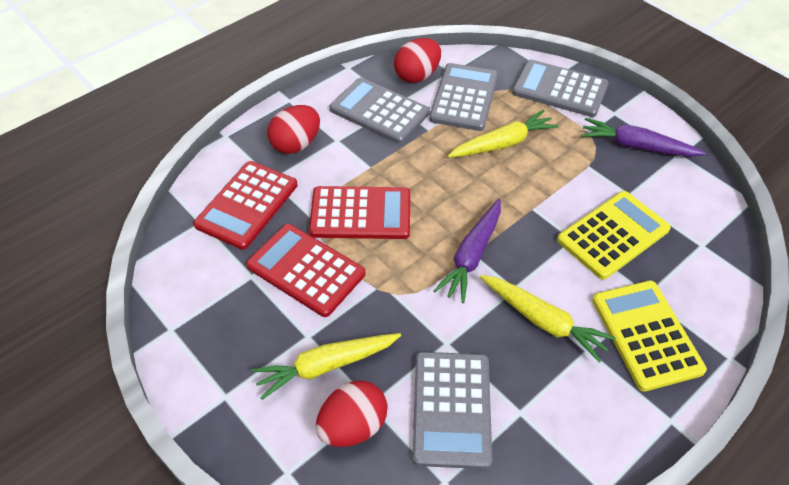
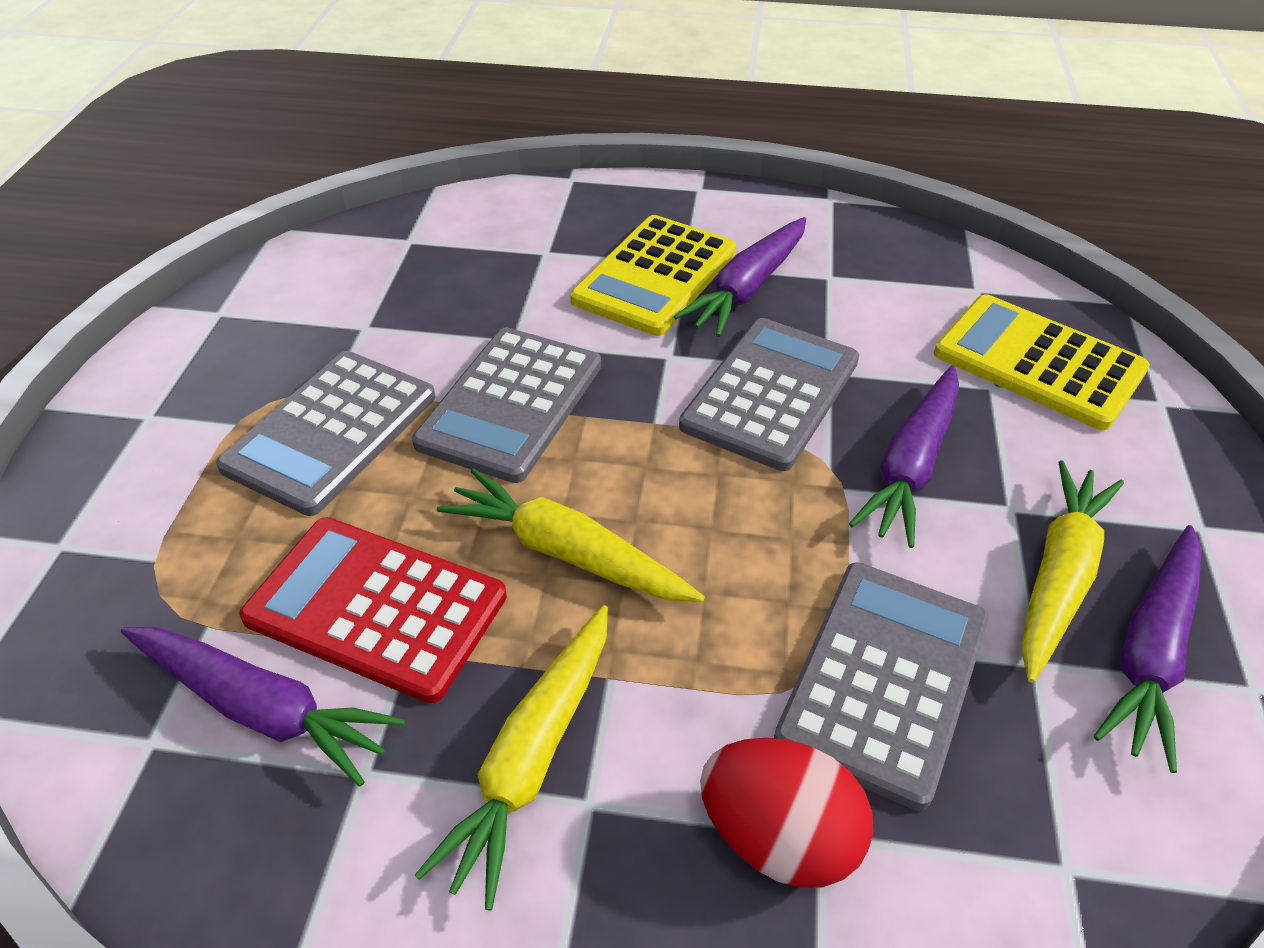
purple carrot: 2 -> 4
red calculator: 3 -> 1
red egg: 3 -> 1

